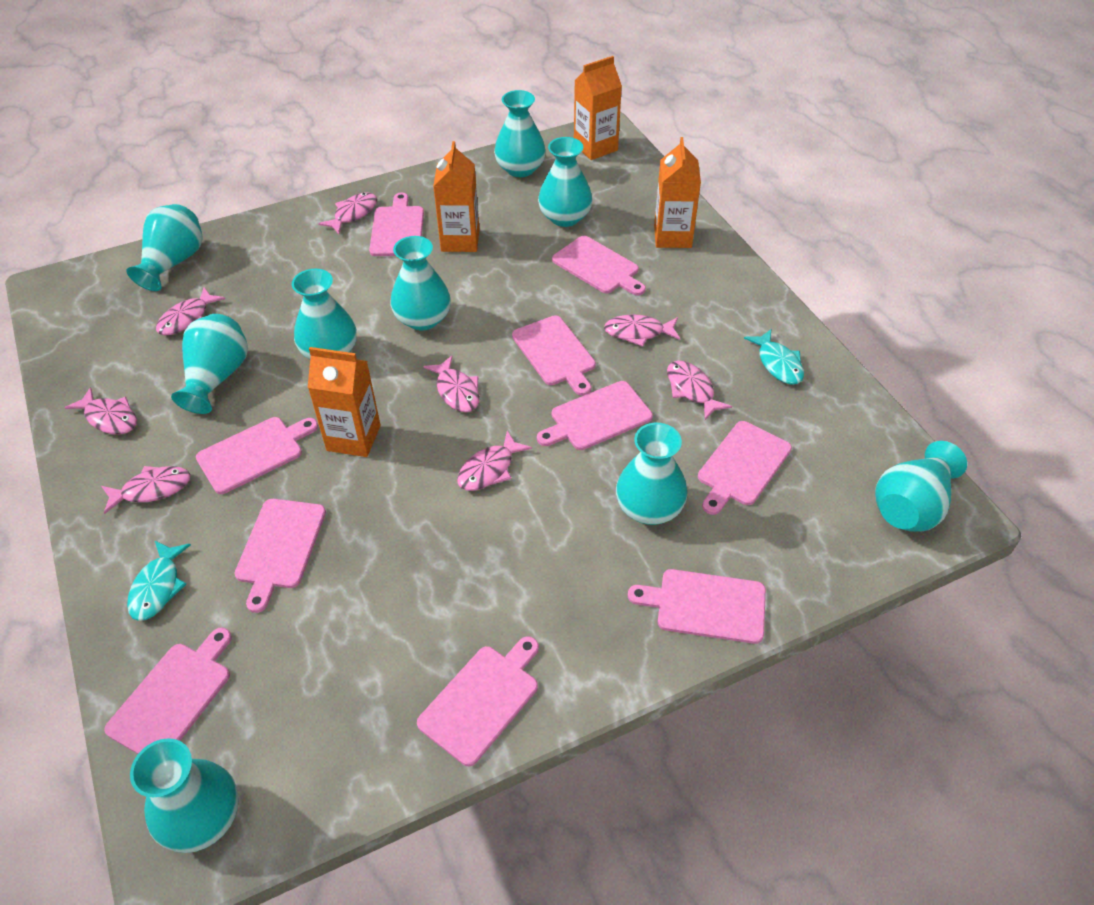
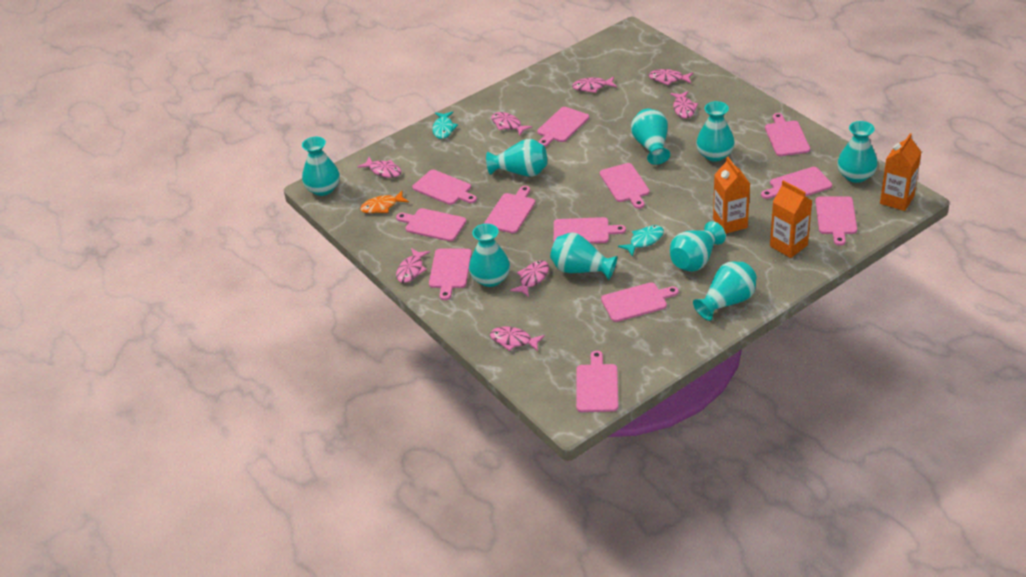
orange carton: 4 -> 3
orange fish: 0 -> 1
pink cutting board: 10 -> 12

